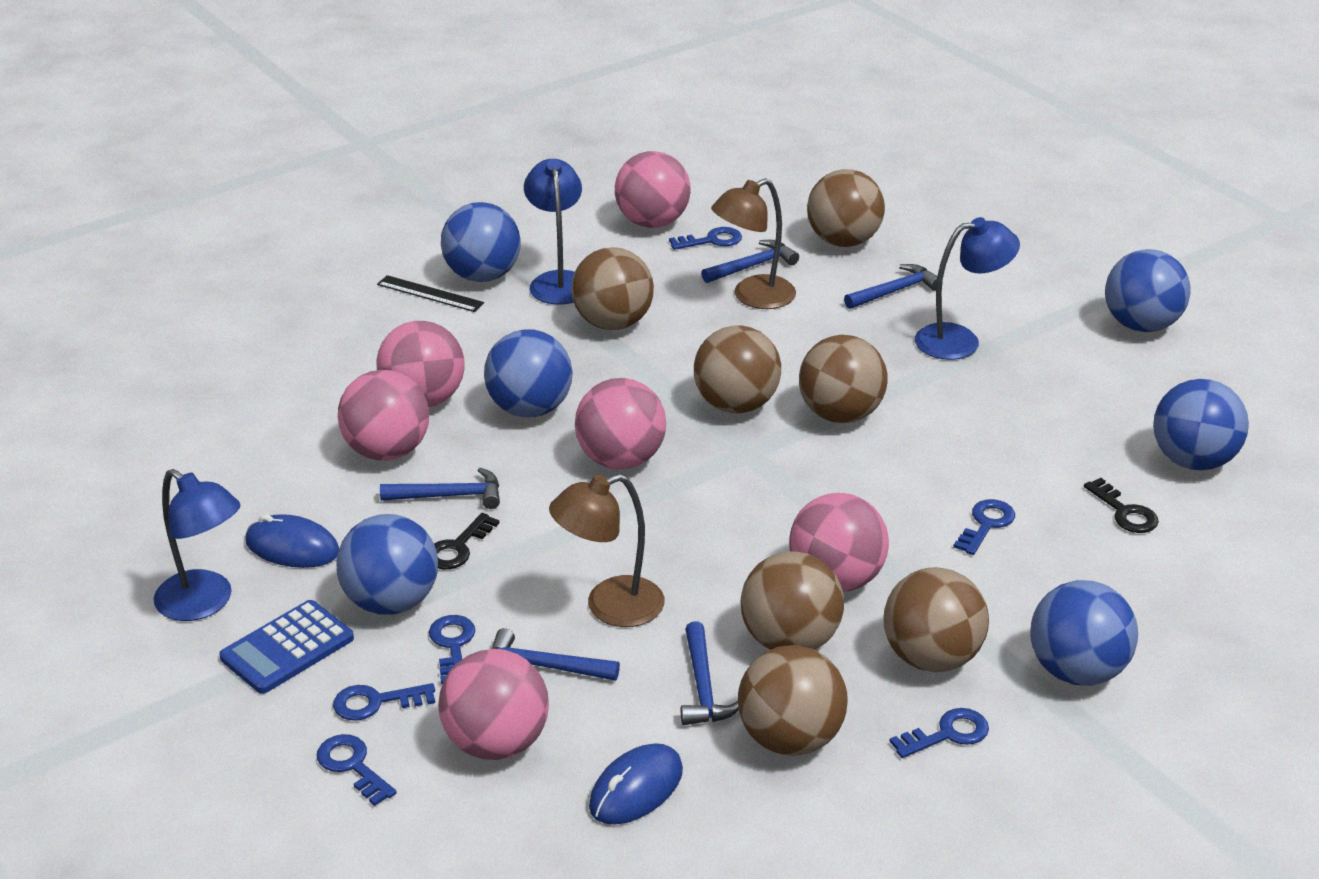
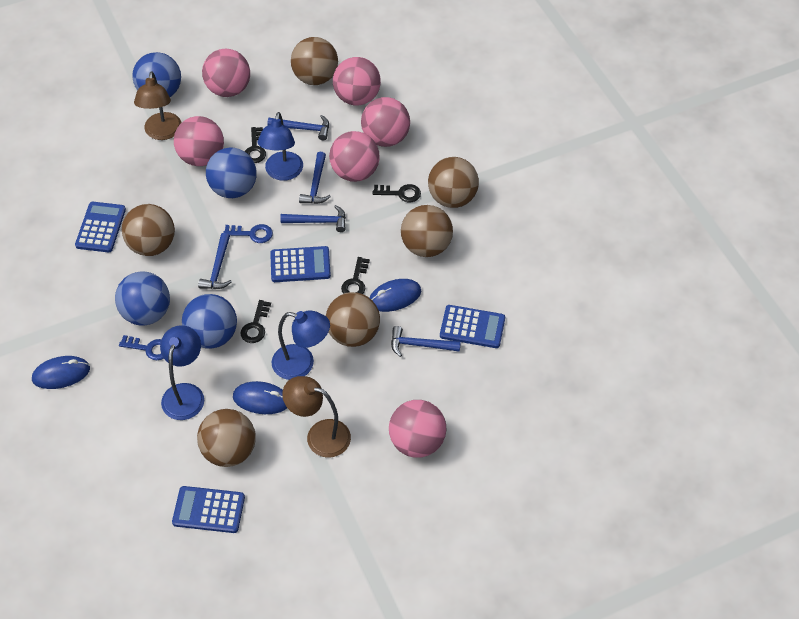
black key: 2 -> 4
black ruler: 1 -> 0
blue ball: 6 -> 4
blue calculator: 1 -> 4
blue key: 6 -> 2
blue mouse: 2 -> 3
brown ball: 7 -> 6

